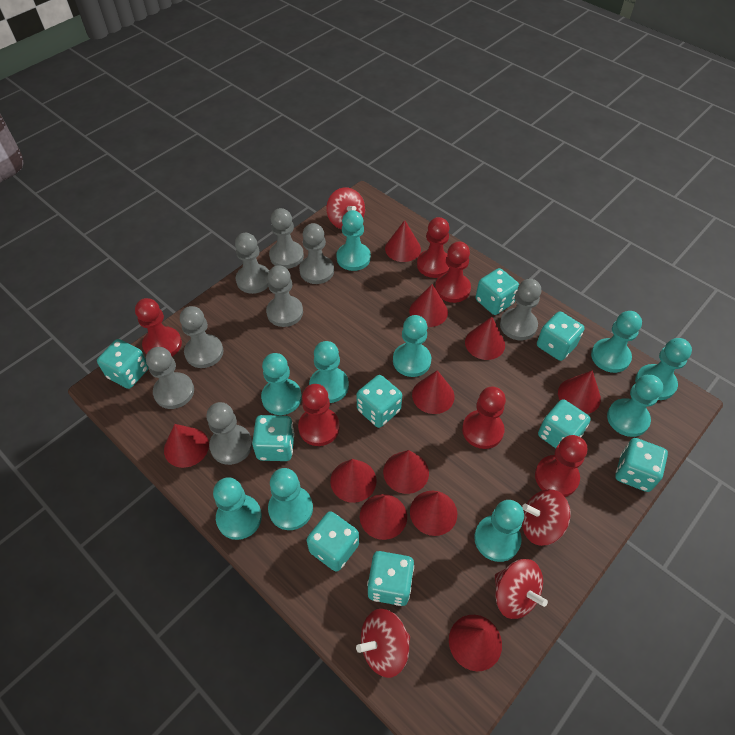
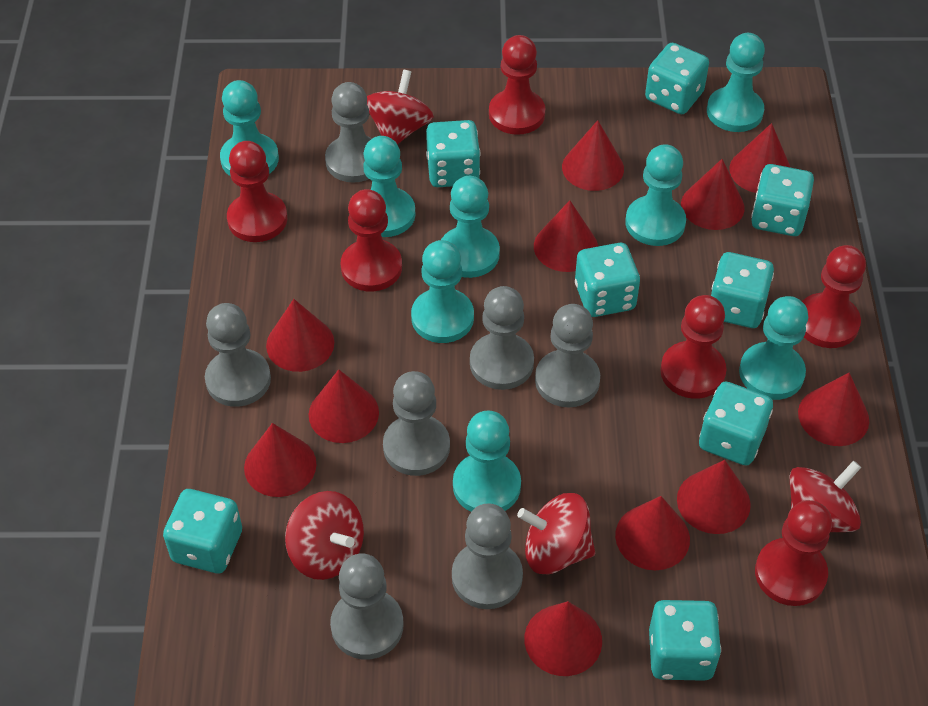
grey pawn: 8 -> 7
turquoise dice: 9 -> 8
turquoise pawn: 10 -> 8

